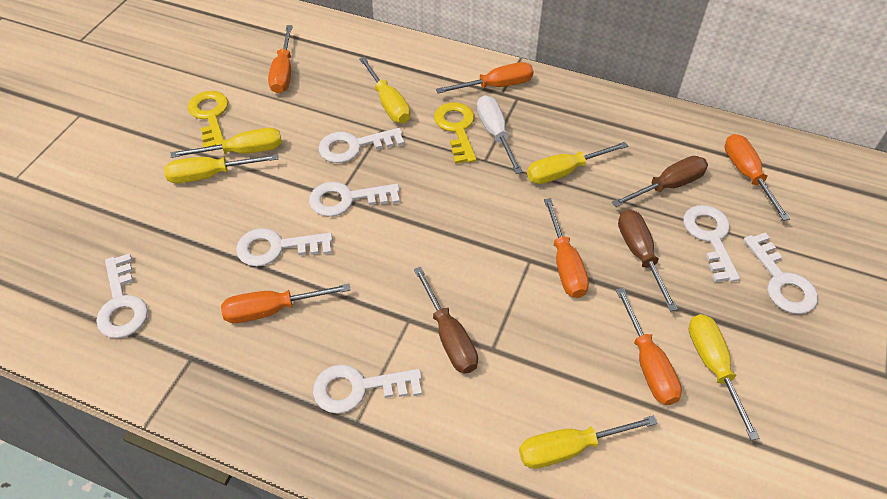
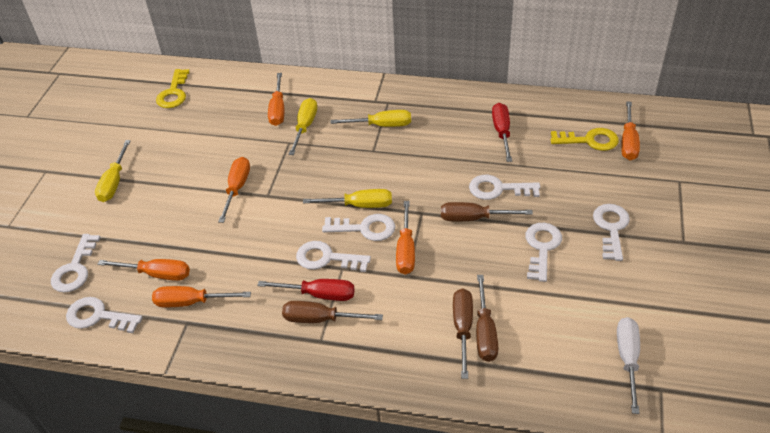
brown screwdriver: 3 -> 4
red screwdriver: 0 -> 2
yellow screwdriver: 6 -> 4

